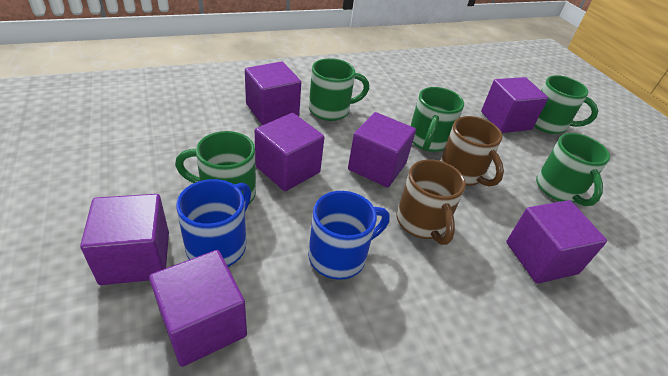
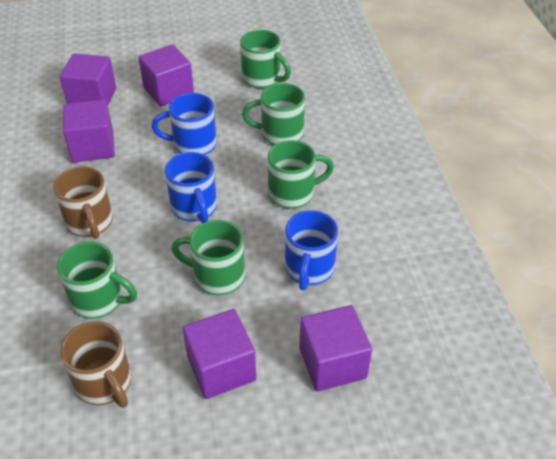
blue mug: 2 -> 3
purple cube: 7 -> 5

